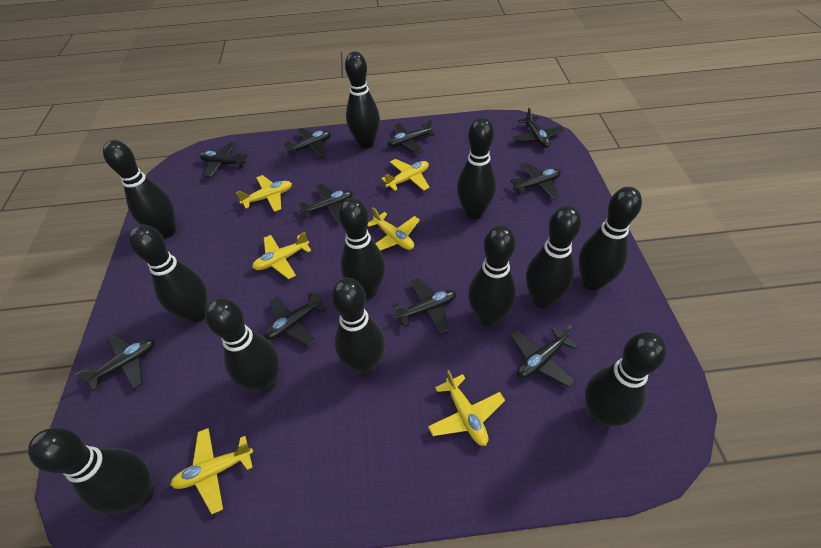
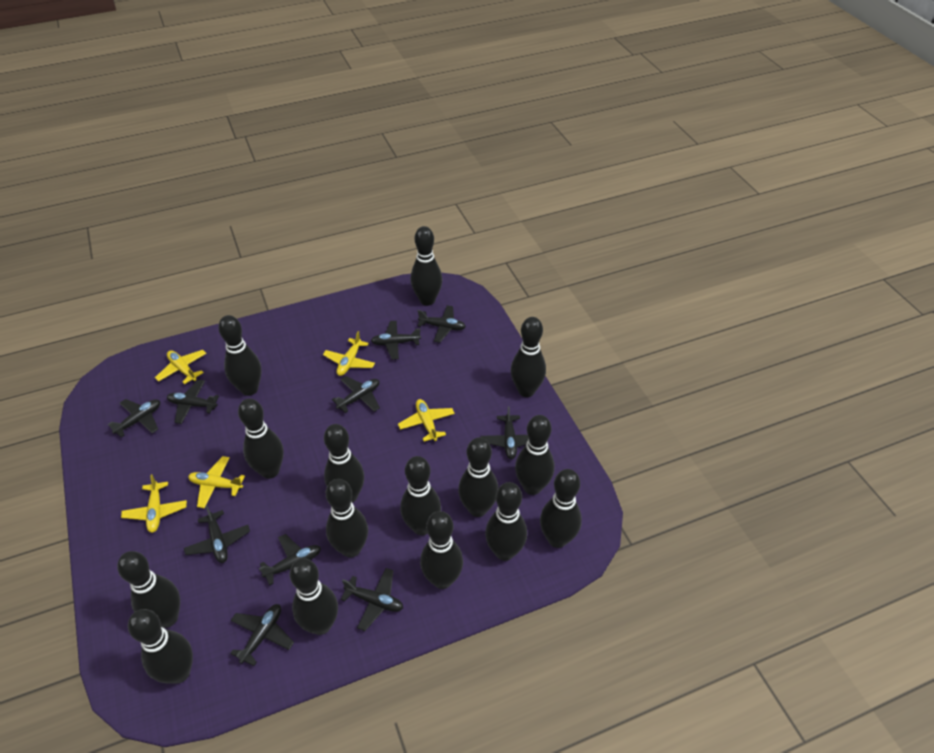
black bowling pin: 12 -> 15
yellow plane: 6 -> 5

